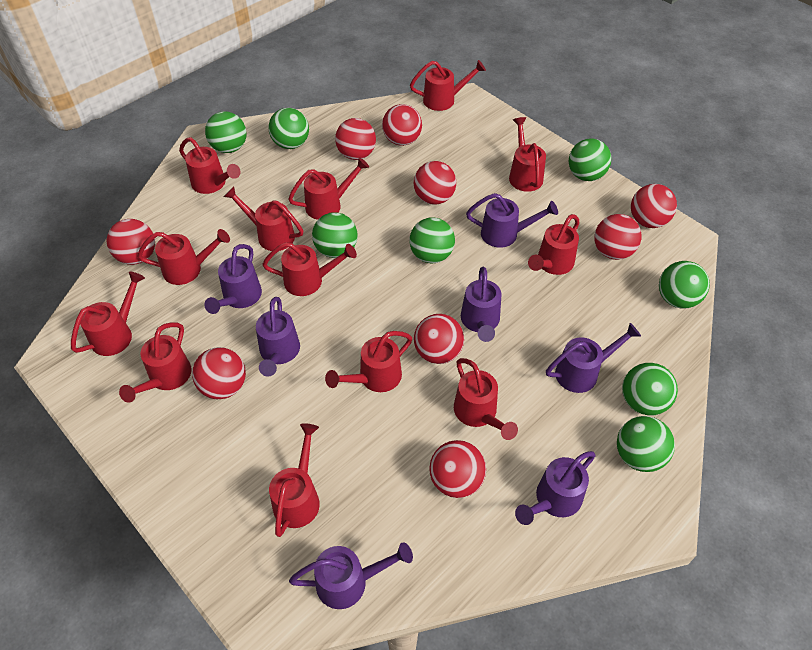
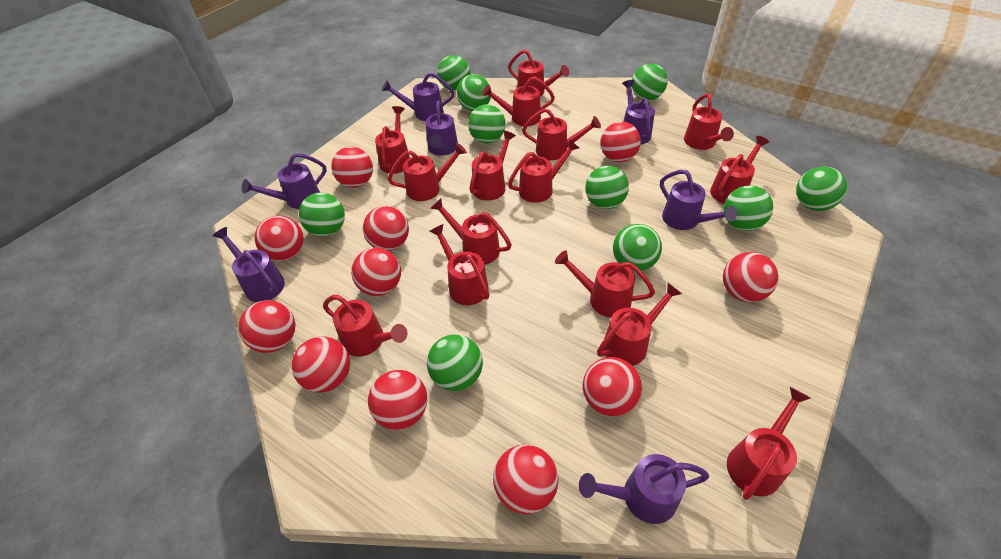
green ball: 8 -> 10
red ball: 9 -> 11
red watering can: 13 -> 15

